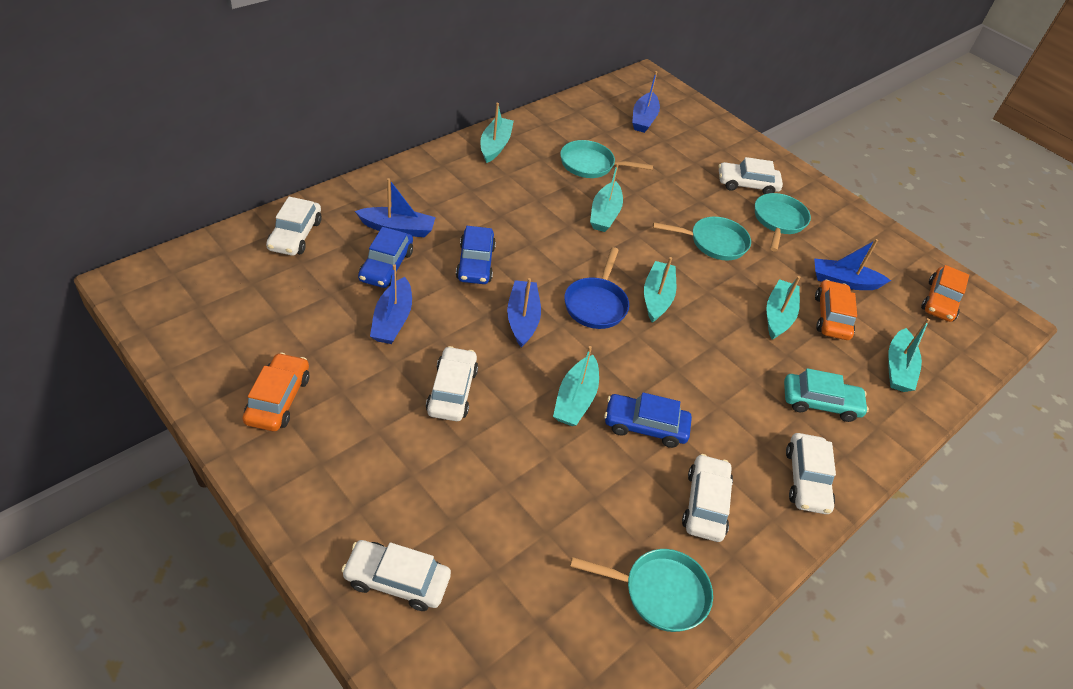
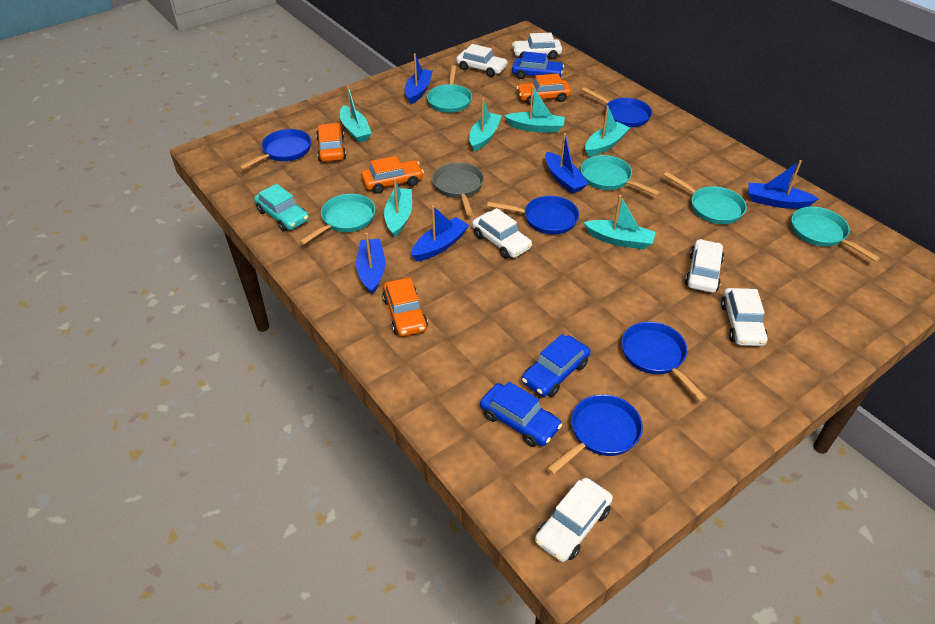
blue pan: 1 -> 5
grey pan: 0 -> 1
orange car: 3 -> 4
turquoise pan: 4 -> 5

